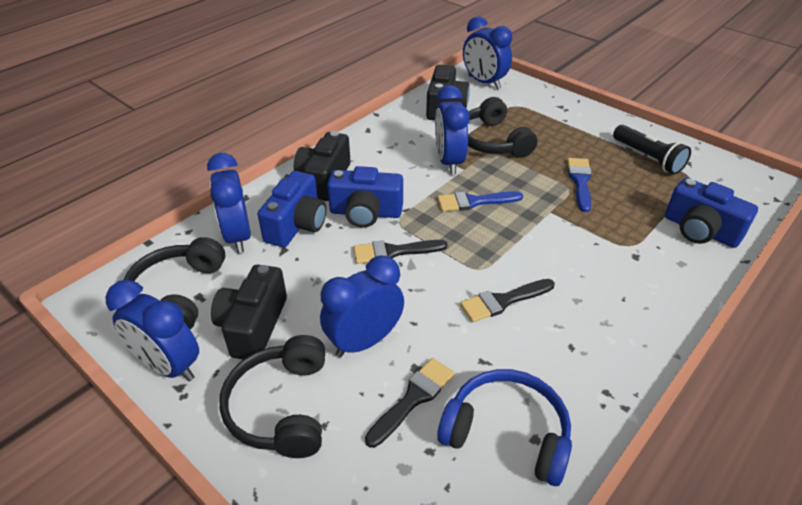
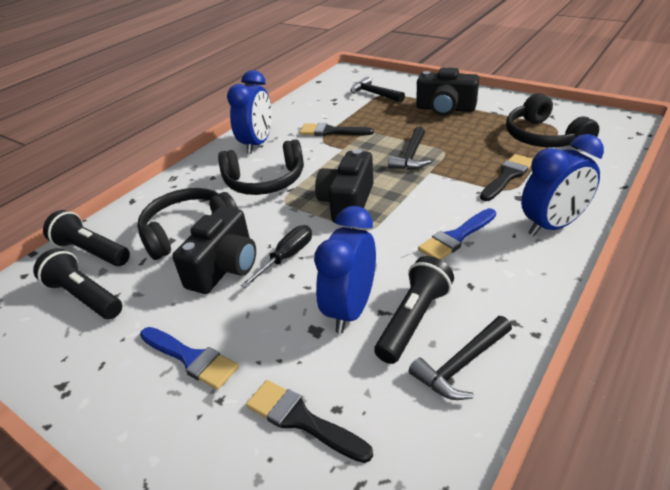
black flashlight: 1 -> 3
black hammer: 0 -> 3
black screwdriver: 0 -> 1
blue camera: 3 -> 0
blue clock: 5 -> 3
blue headphones: 1 -> 0

